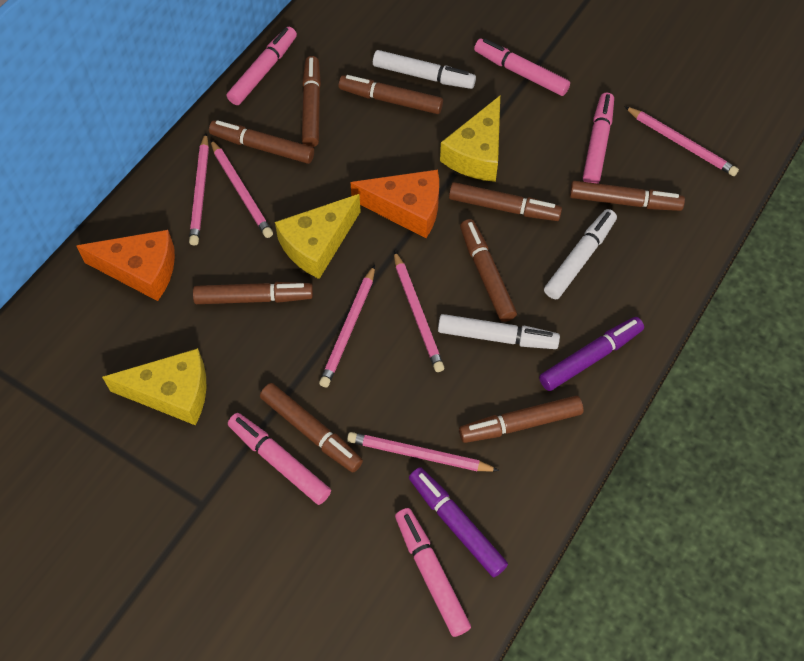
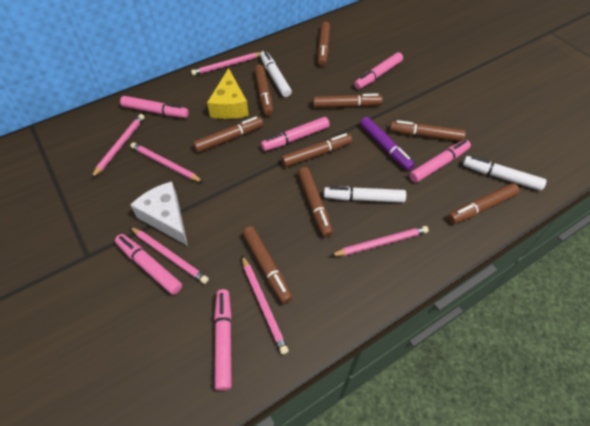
orange cheese: 2 -> 0
pink marker: 5 -> 6
purple marker: 2 -> 1
white cheese: 0 -> 1
yellow cheese: 3 -> 1

